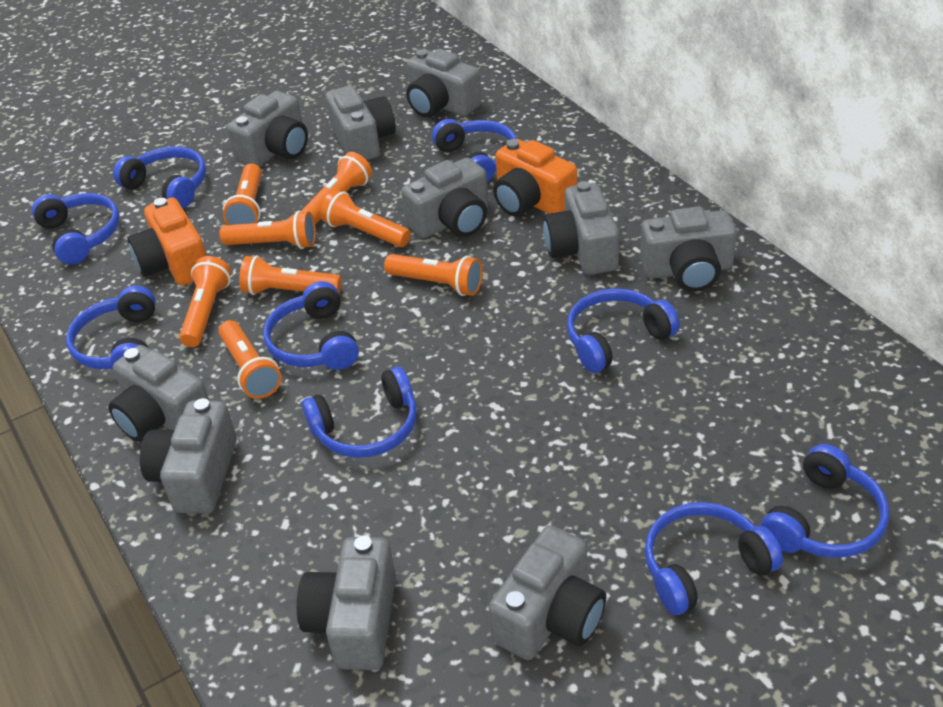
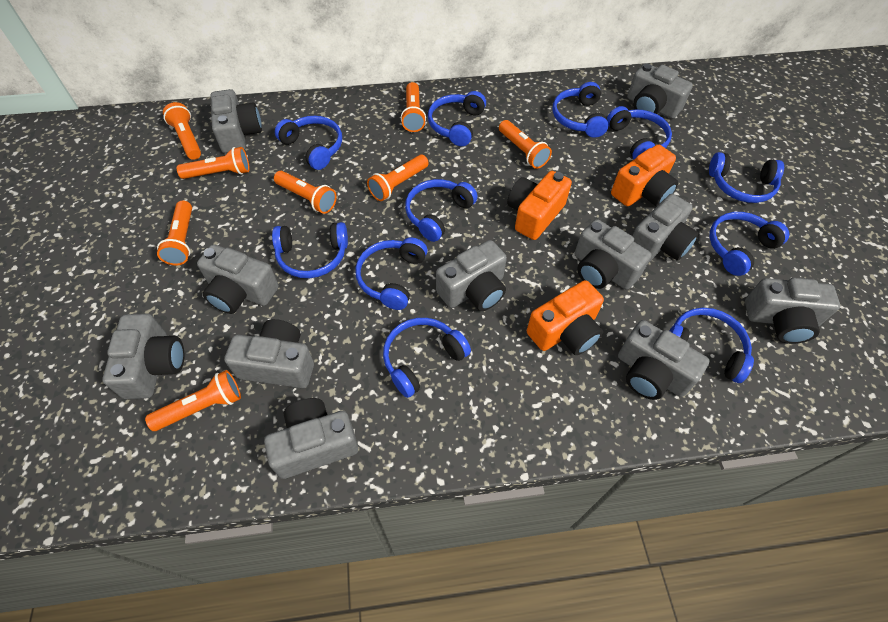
blue headphones: 9 -> 11
grey camera: 10 -> 11
orange camera: 2 -> 3

